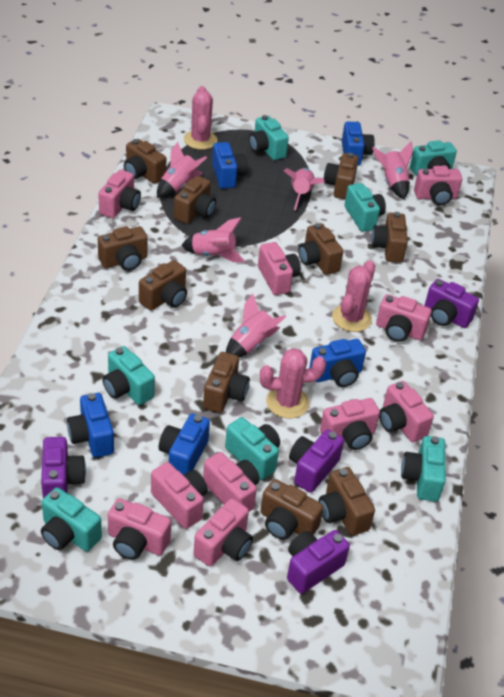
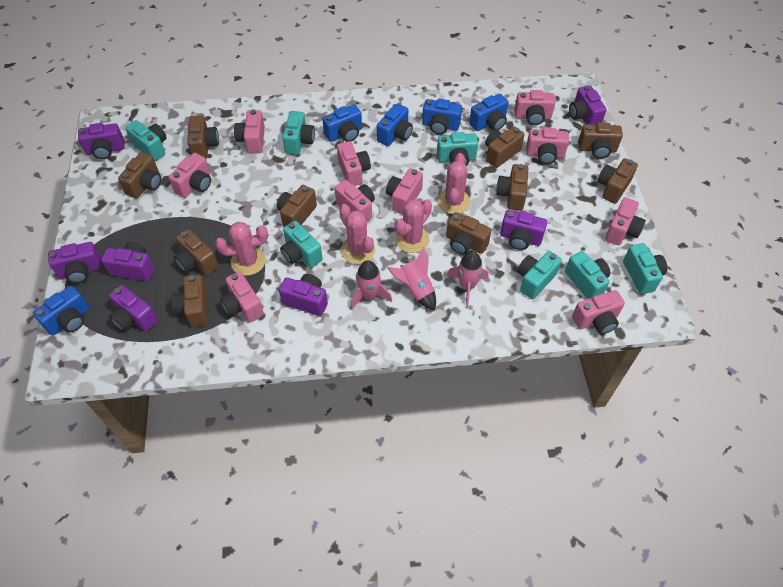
pink cactus: 3 -> 4
pink rocket: 5 -> 3
purple camera: 4 -> 7

